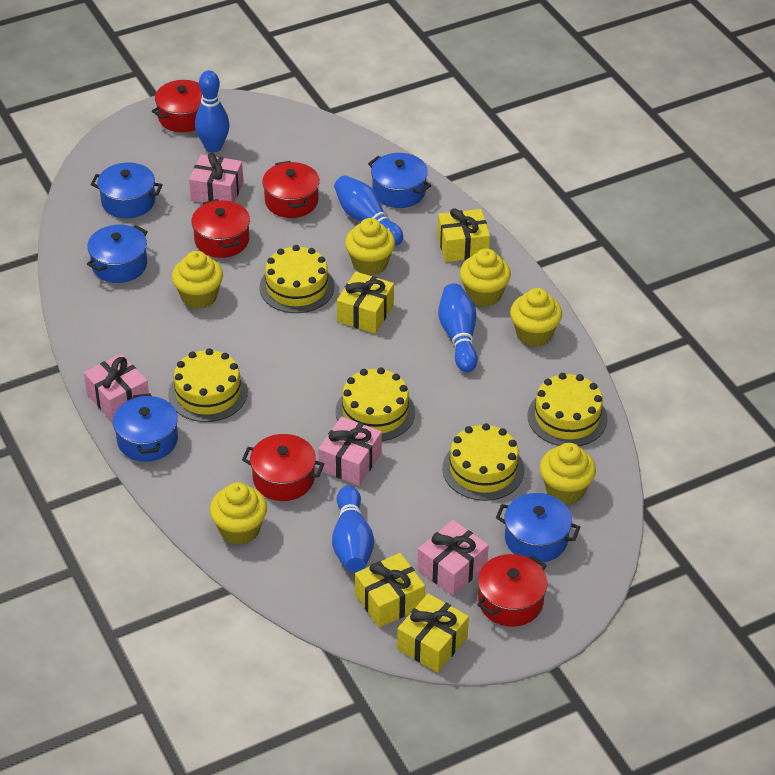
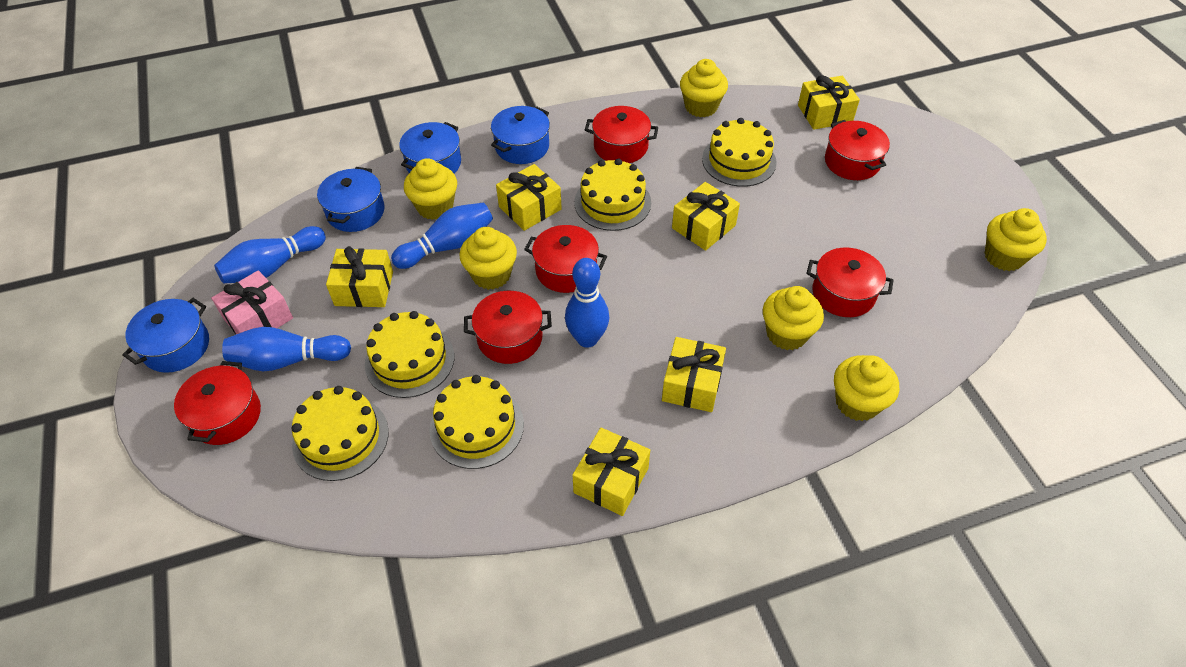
blue pot: 5 -> 4
pink gift: 4 -> 1
red pot: 5 -> 6
yellow gift: 4 -> 6

